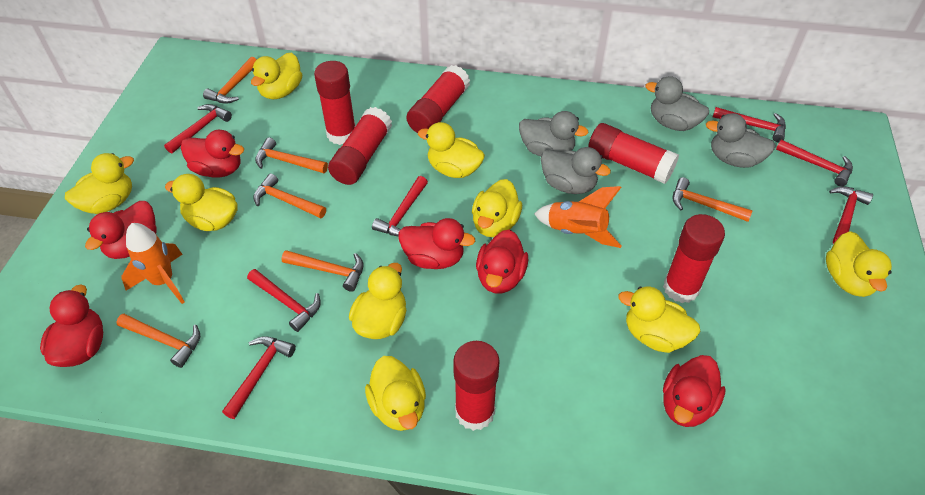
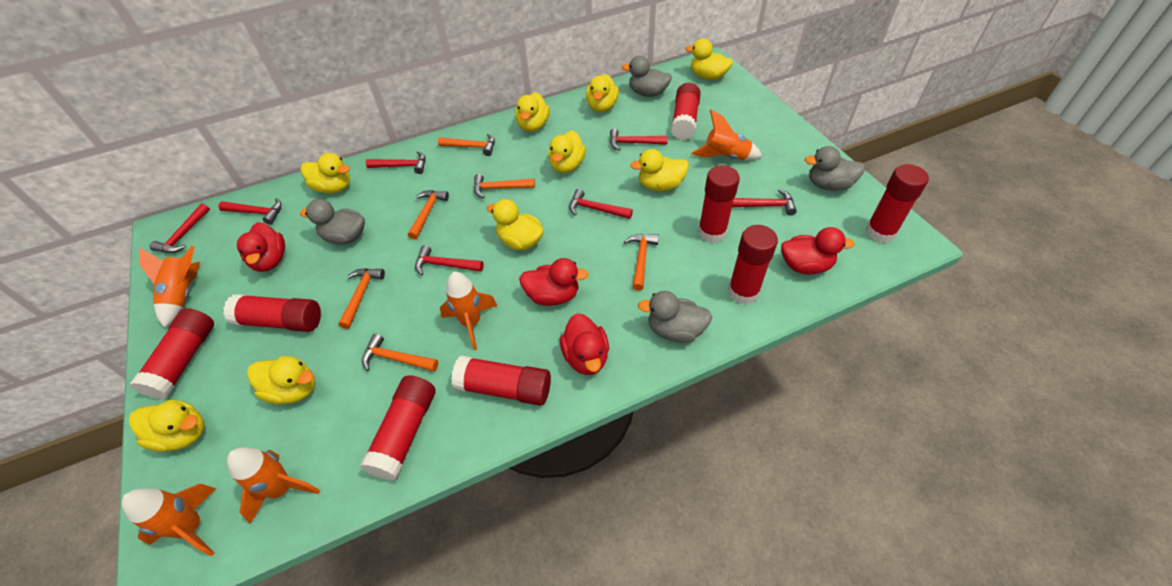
orange rocket: 2 -> 5
red duck: 6 -> 4
red glue stick: 6 -> 8

